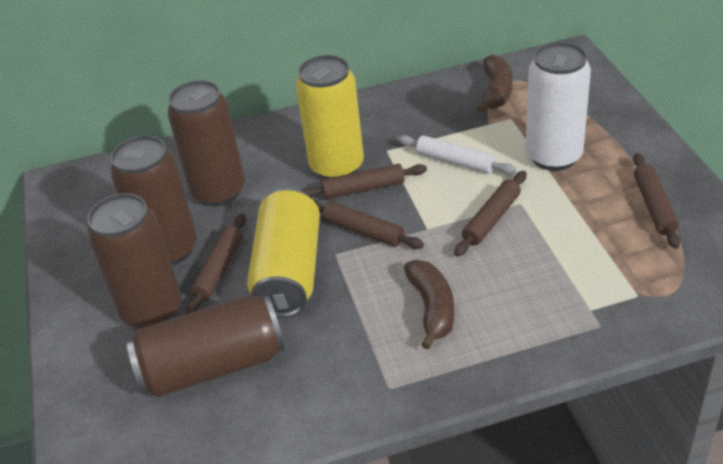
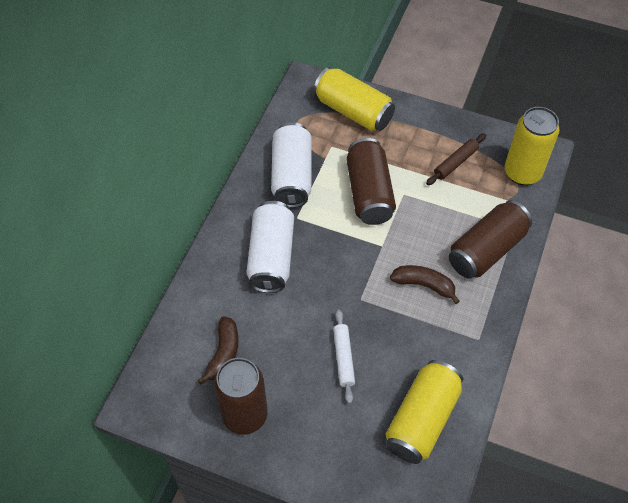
brown can: 4 -> 3
brown rolling pin: 5 -> 1
white can: 1 -> 2
yellow can: 2 -> 3

